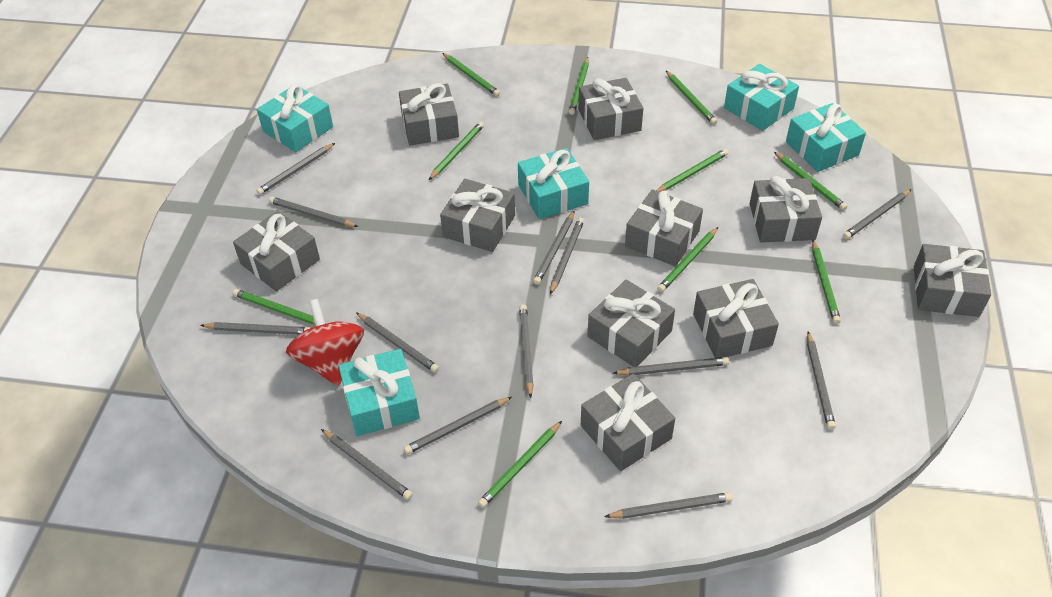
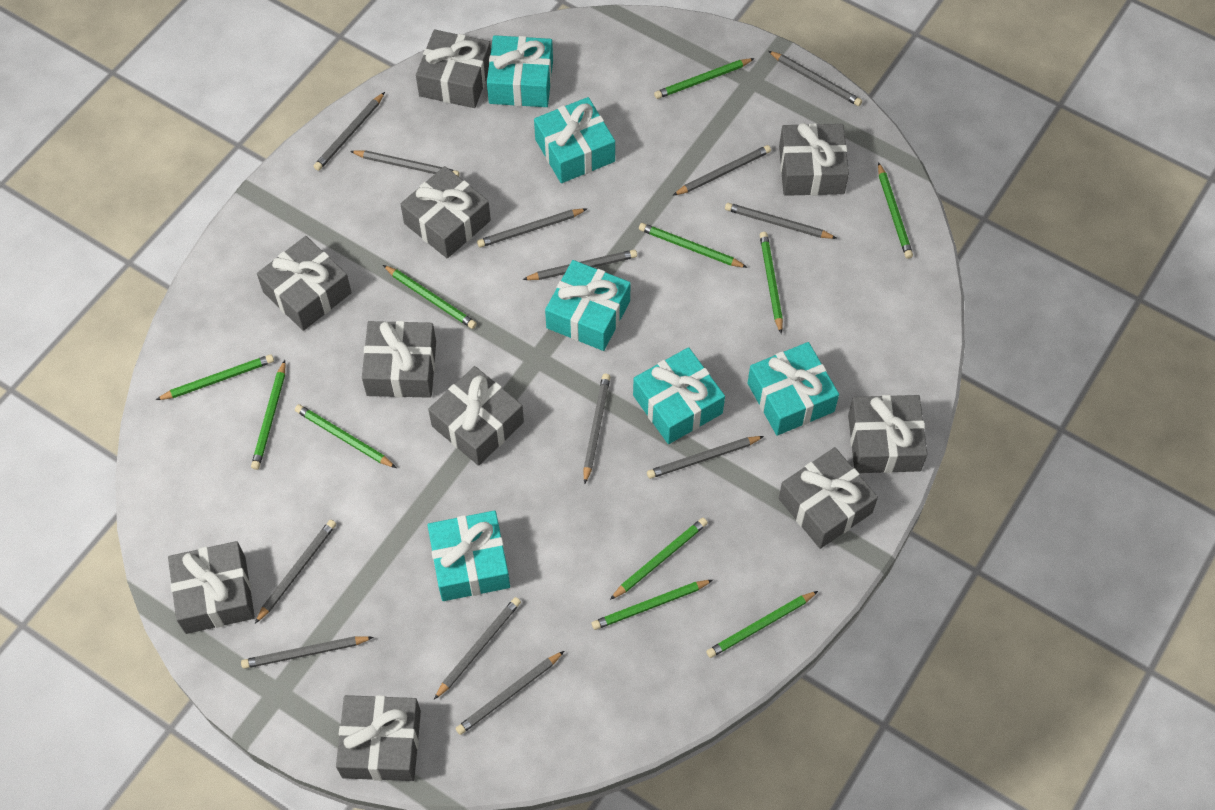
green pencil: 10 -> 11
red spinning top: 1 -> 0
turquoise gift: 5 -> 6

